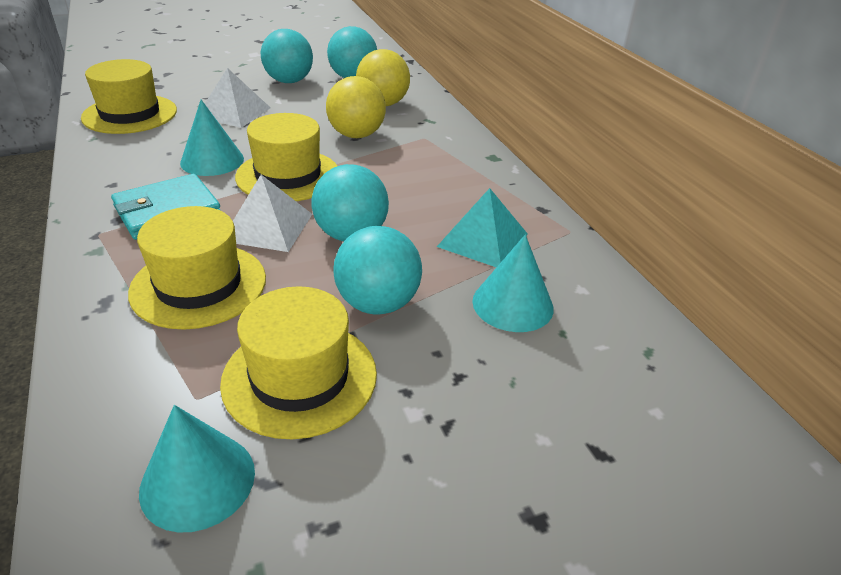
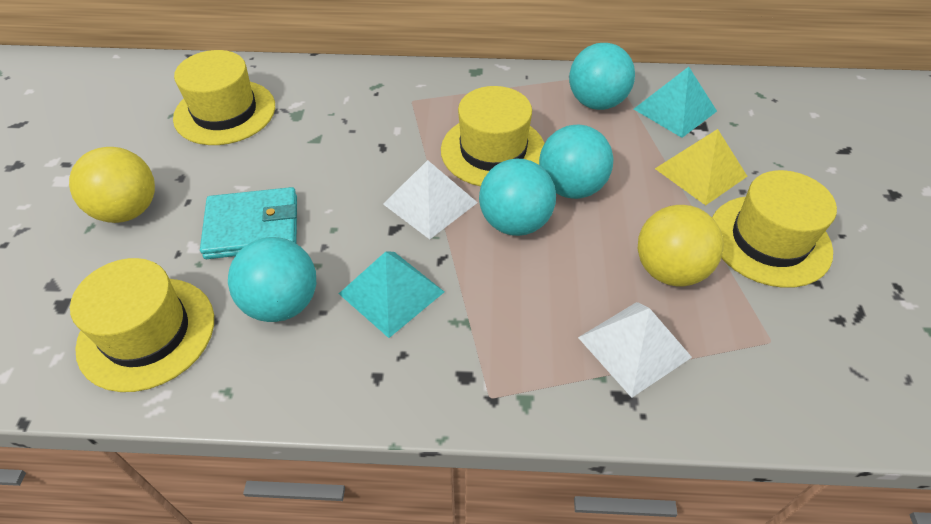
turquoise cone: 3 -> 0
turquoise pyramid: 1 -> 2
yellow pyramid: 0 -> 1

